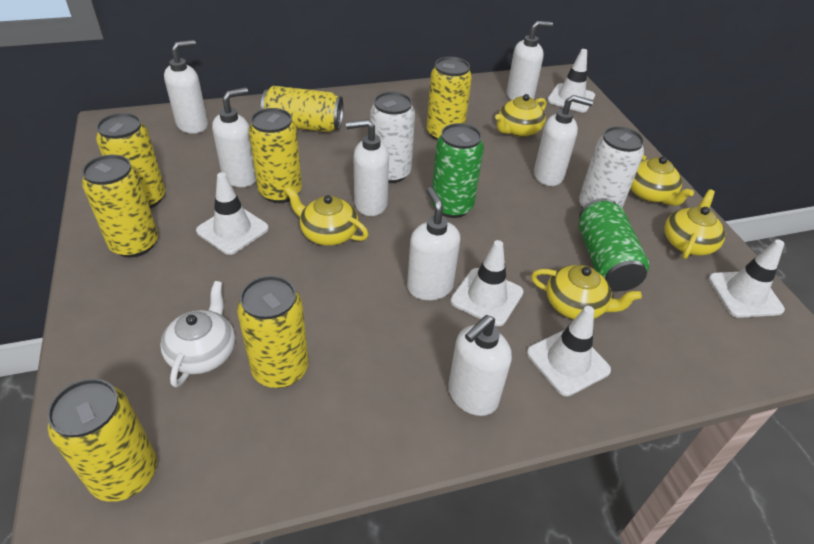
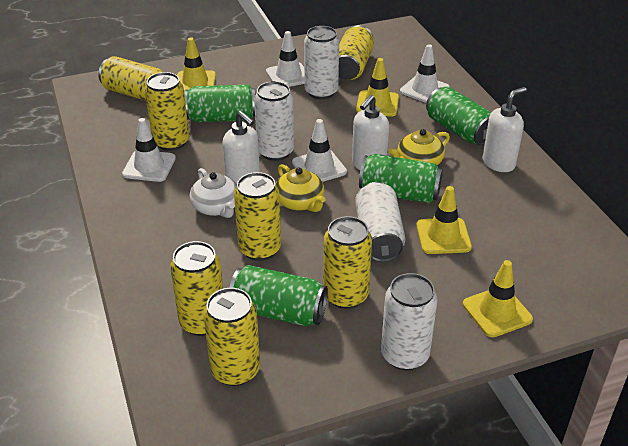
green can: 2 -> 4
white can: 2 -> 4
white soap dispenser: 7 -> 3
white traffic cone: 5 -> 4
yellow teapot: 5 -> 2
yellow traffic cone: 0 -> 4

